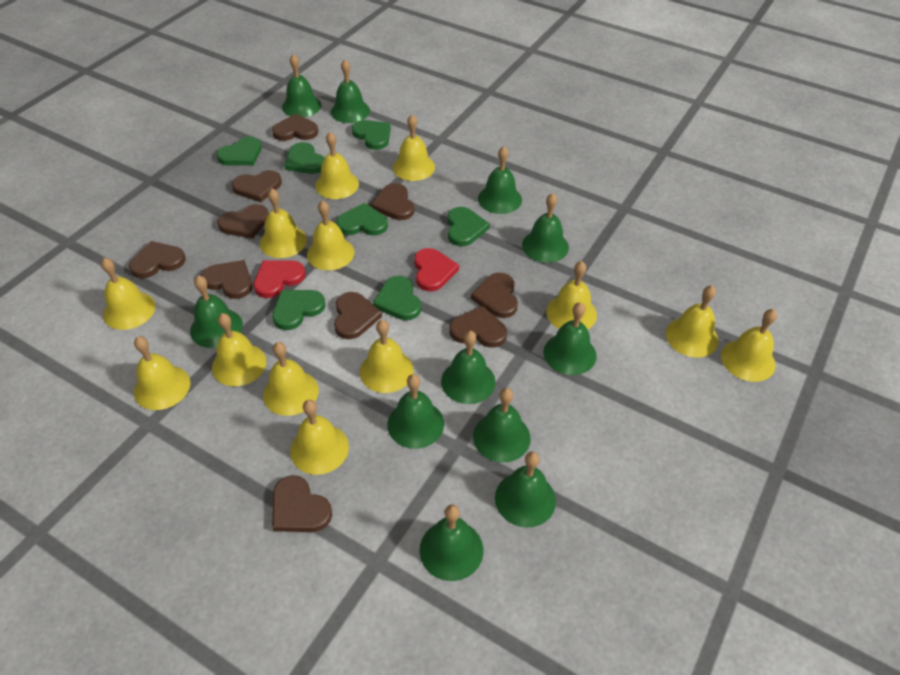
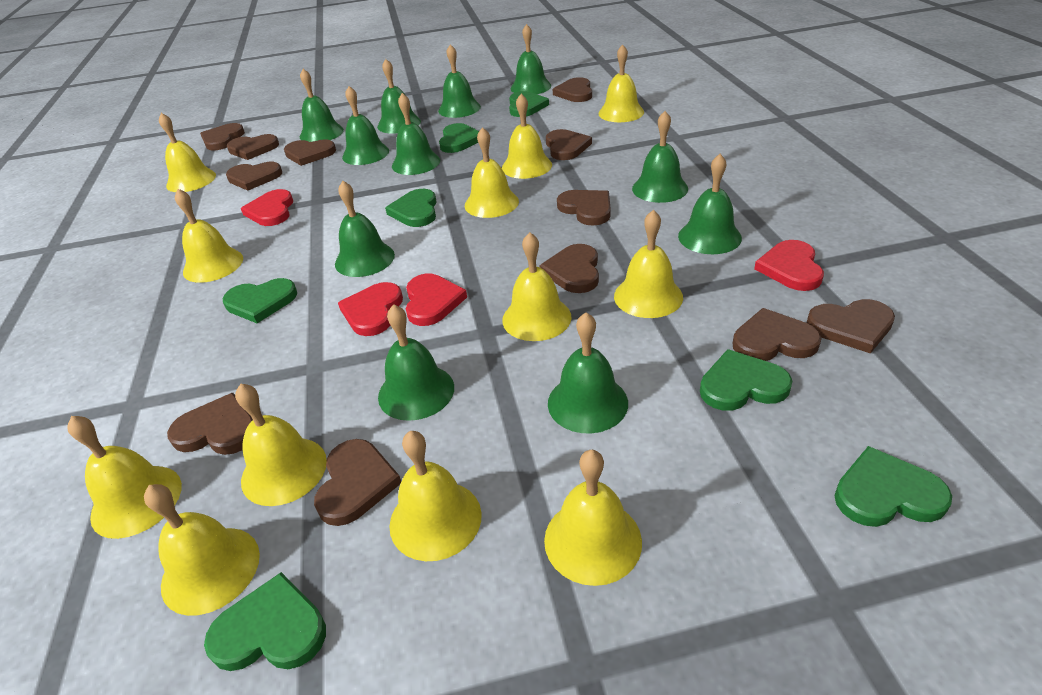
brown heart: 10 -> 12
red heart: 2 -> 4
yellow bell: 13 -> 12

